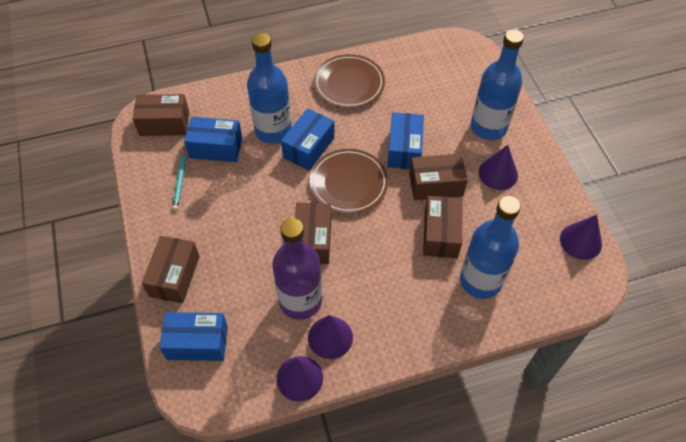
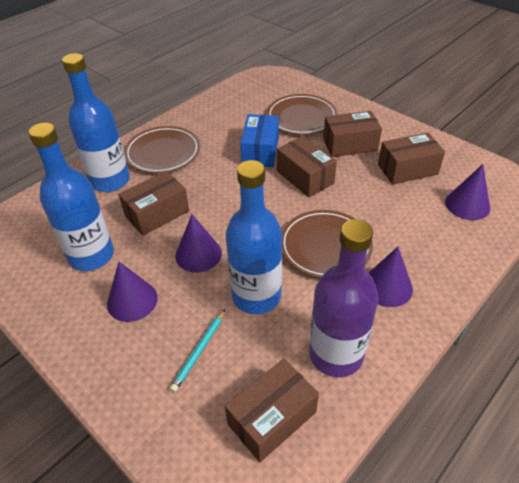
blue box: 4 -> 1
brown plate: 2 -> 3

